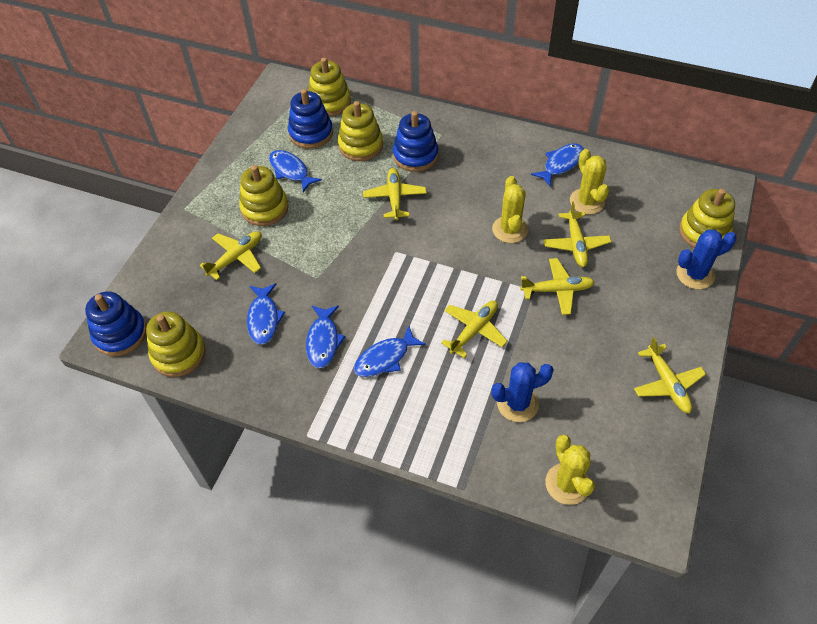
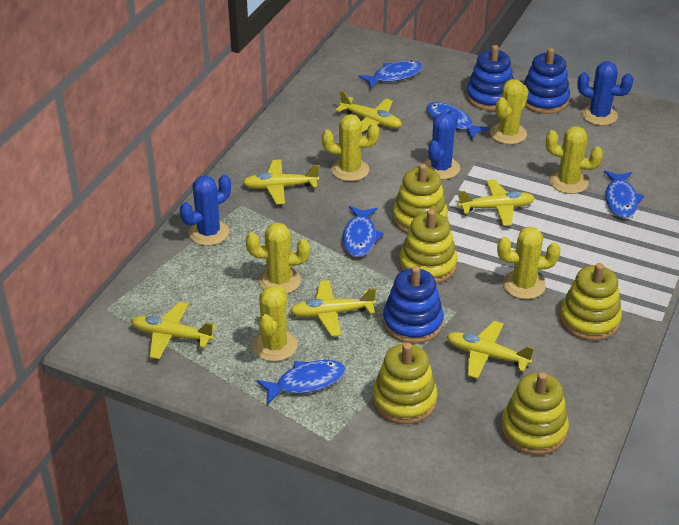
blue cactus: 2 -> 3
yellow cactus: 3 -> 6

